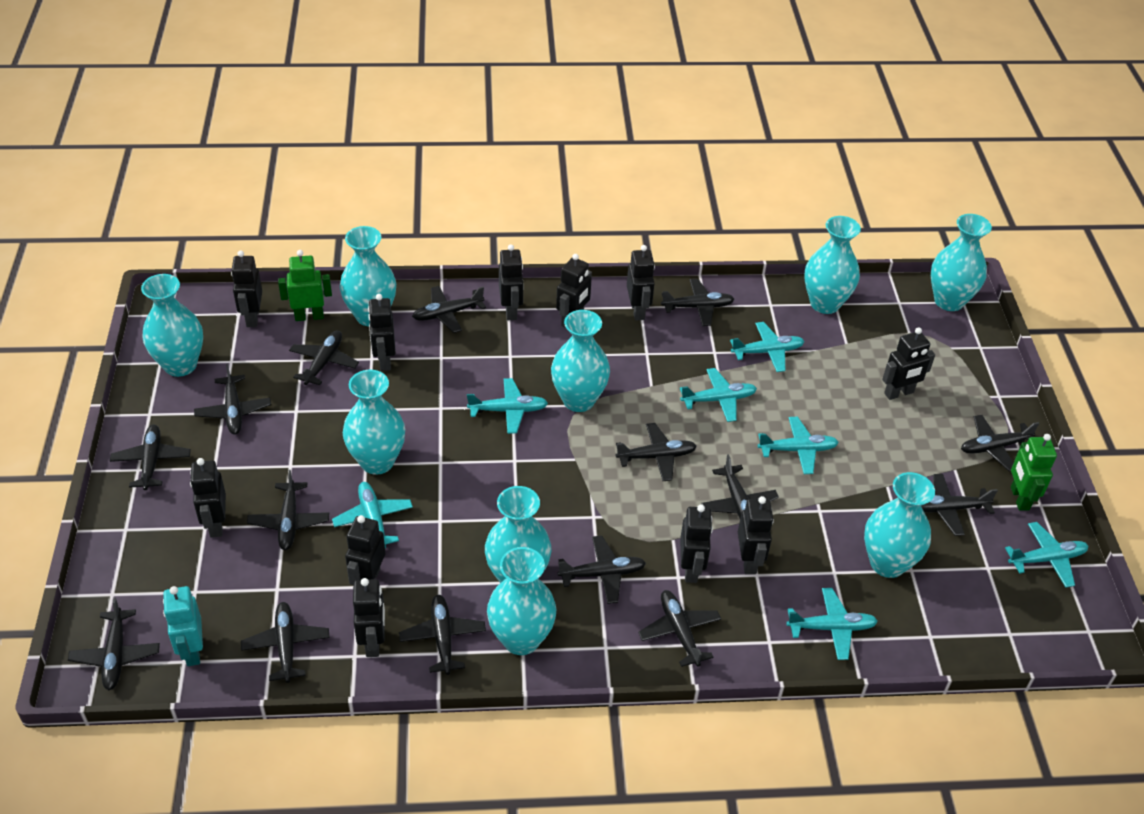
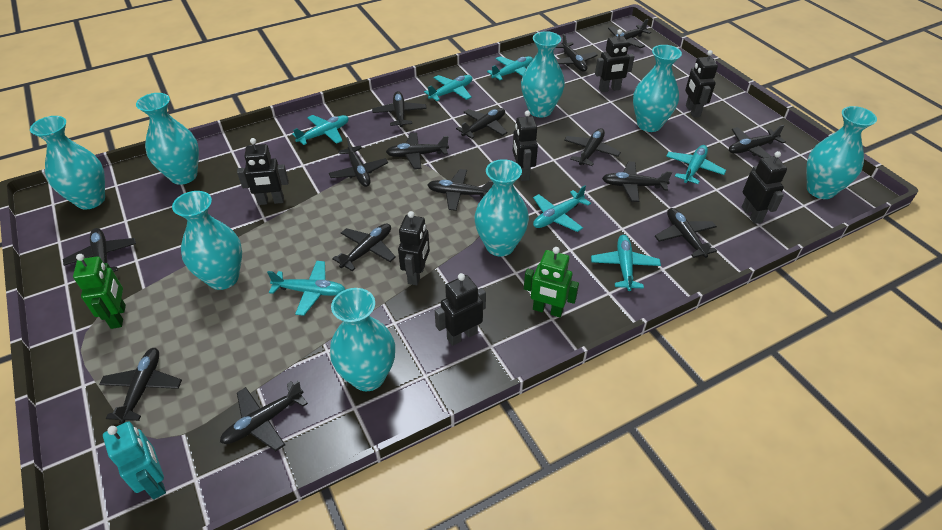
black robot: 11 -> 7
turquoise vase: 9 -> 8

